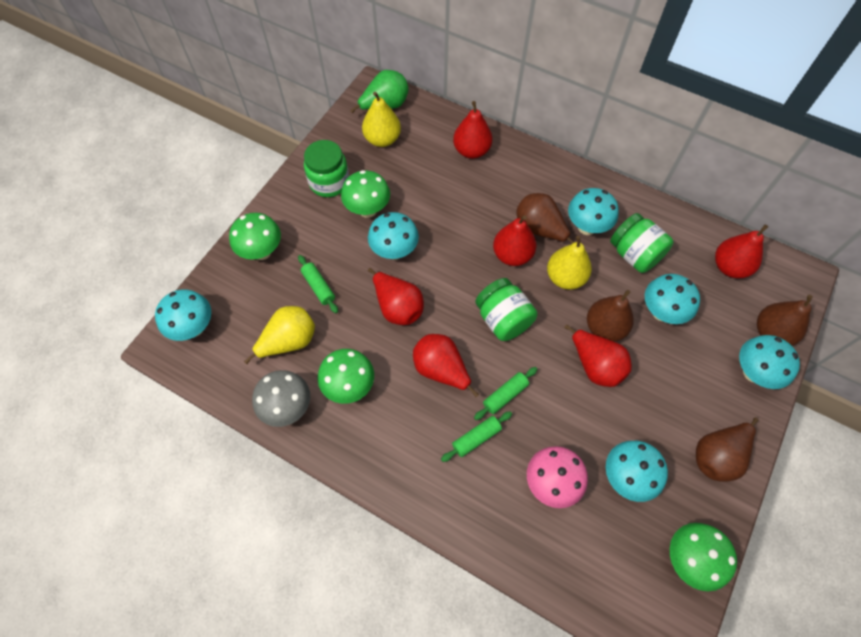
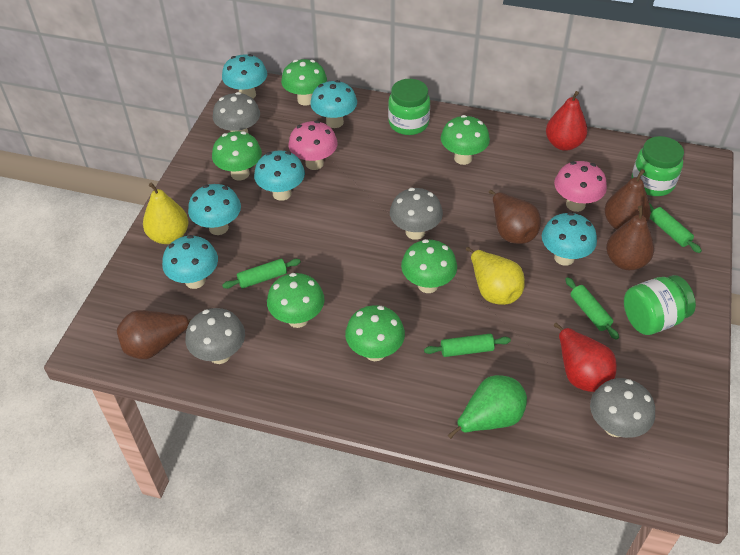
green mushroom: 4 -> 6
green rolling pin: 3 -> 4
grey mushroom: 1 -> 4
pink mushroom: 1 -> 2
red pear: 6 -> 2
yellow pear: 3 -> 2

